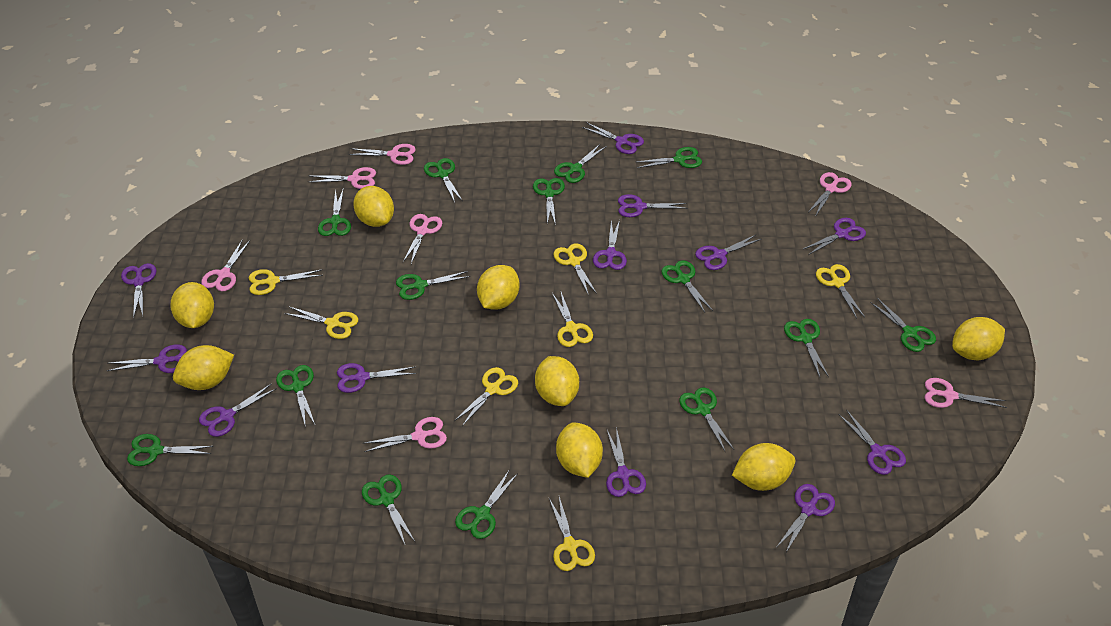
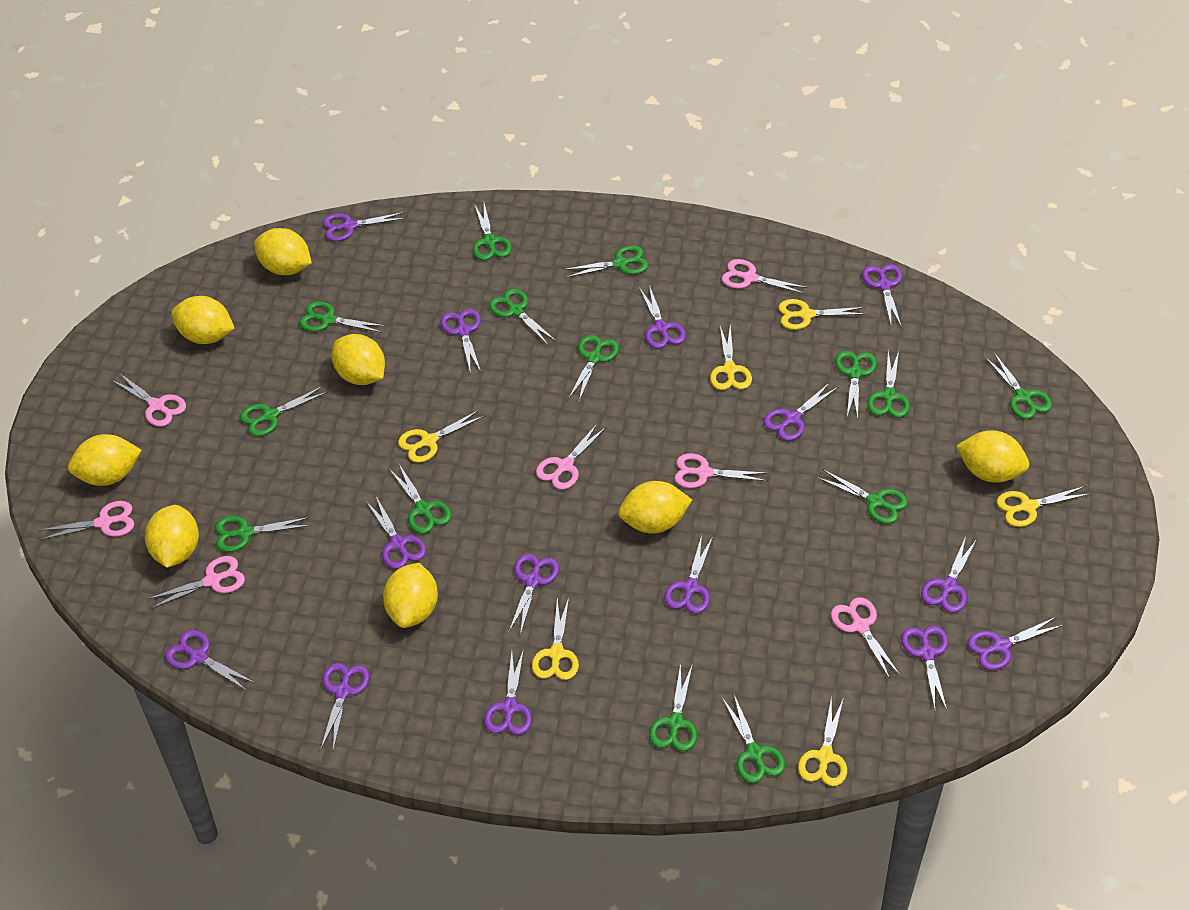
purple scissors: 12 -> 14
yellow scissors: 7 -> 6

